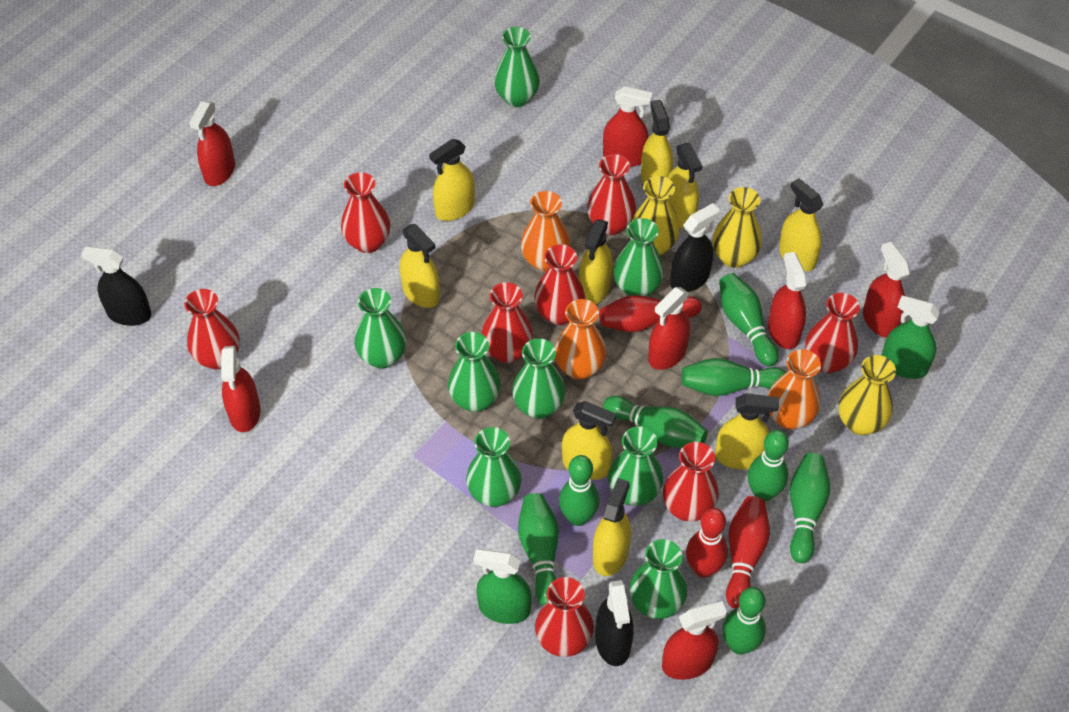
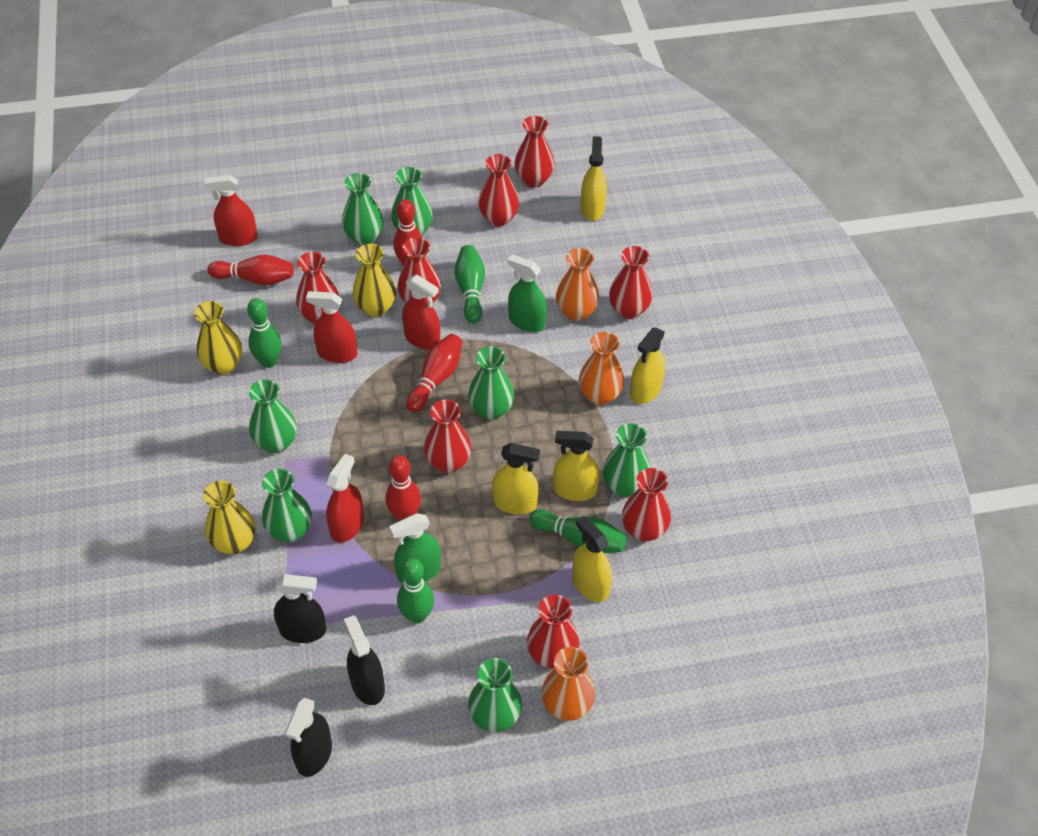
green bowling pin: 8 -> 4
green vase: 8 -> 7
red bowling pin: 3 -> 4
red spray bottle: 7 -> 4
yellow spray bottle: 9 -> 5

